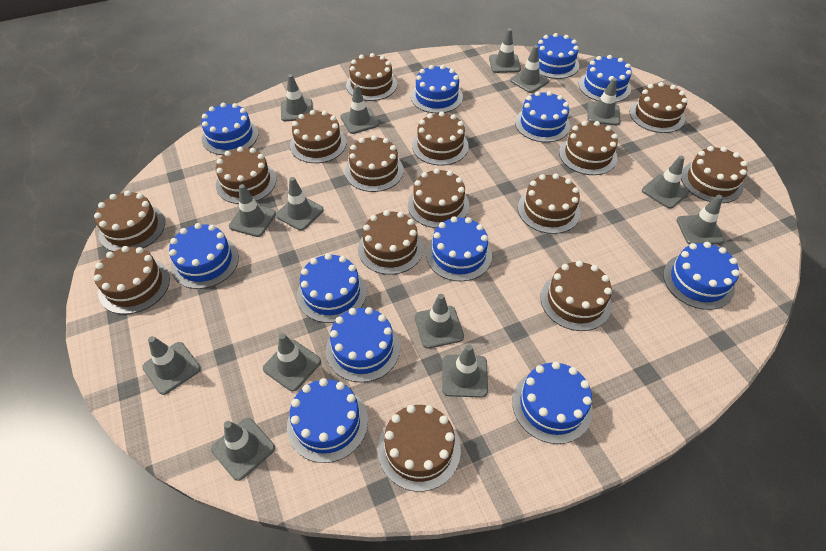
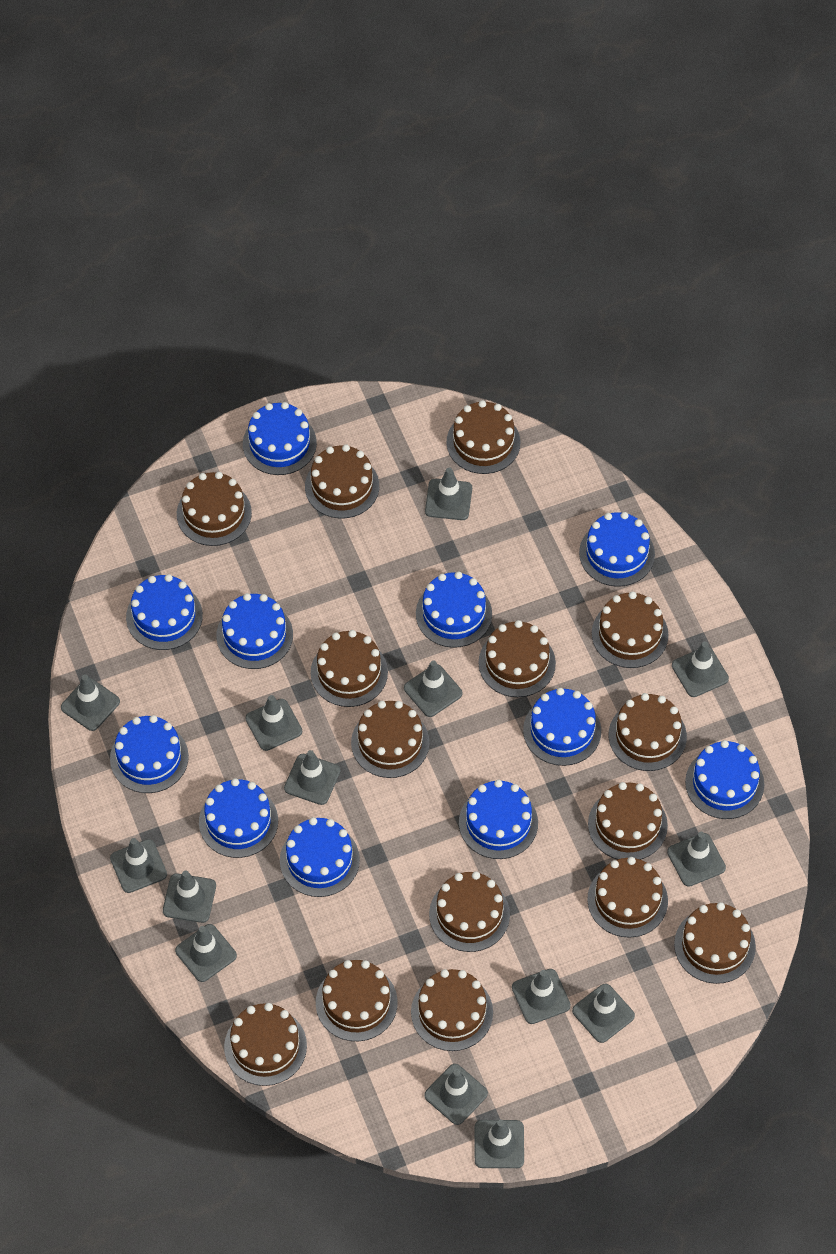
blue cake: 12 -> 11

